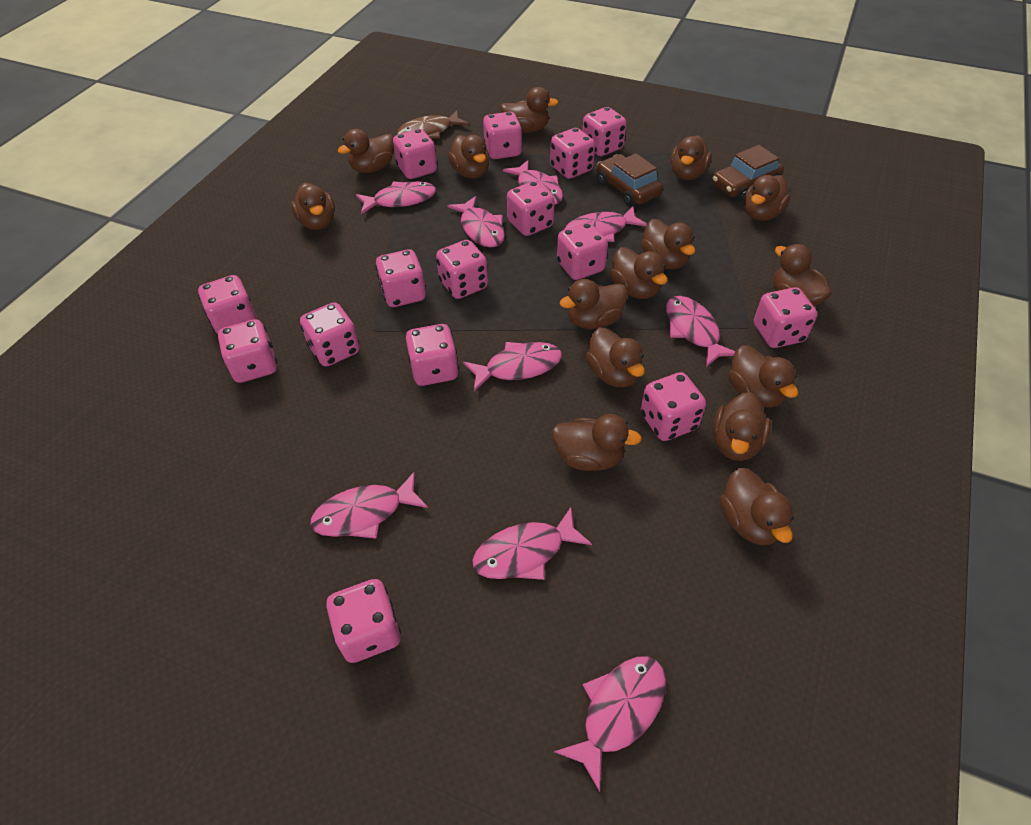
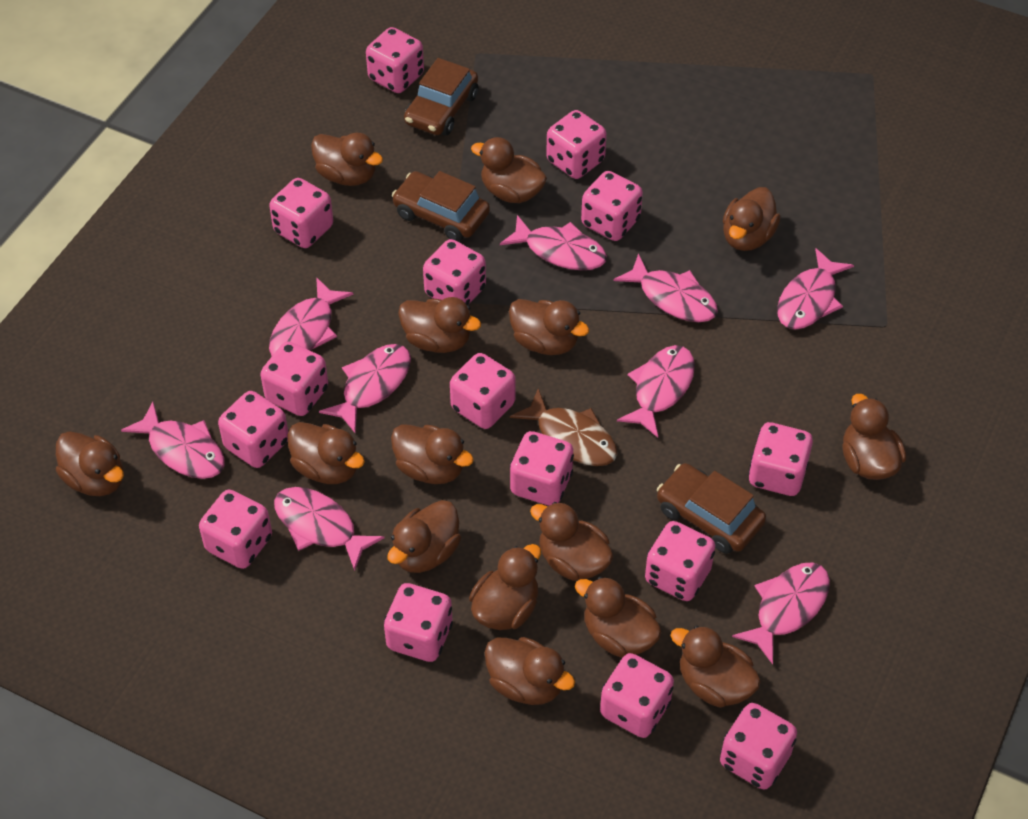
brown car: 2 -> 3

